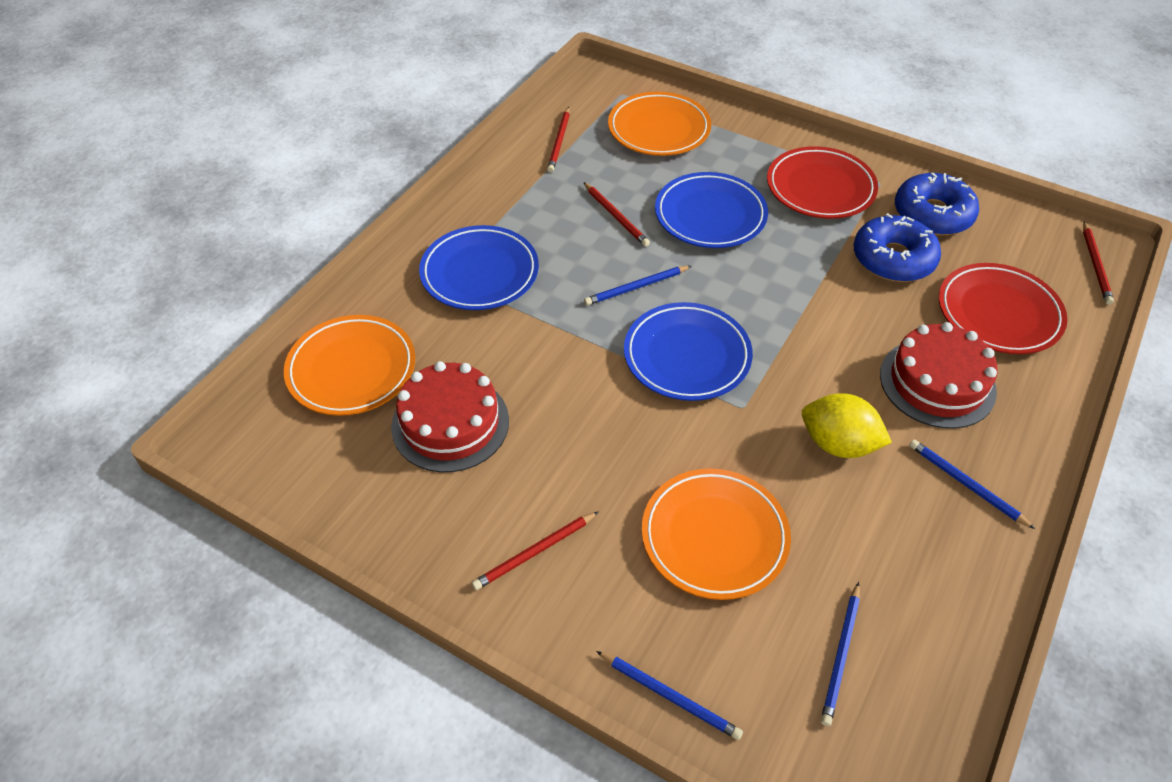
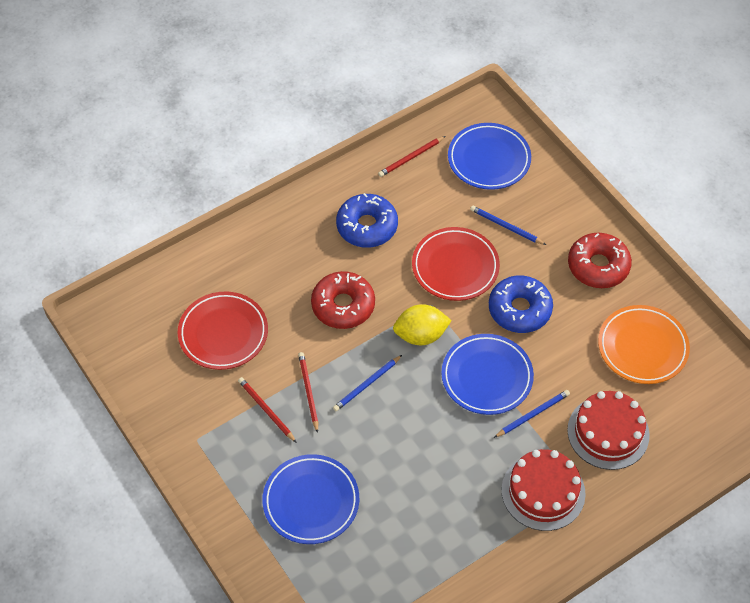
blue pencil: 4 -> 3
orange plate: 3 -> 1
red donut: 0 -> 2
red pencil: 4 -> 3

